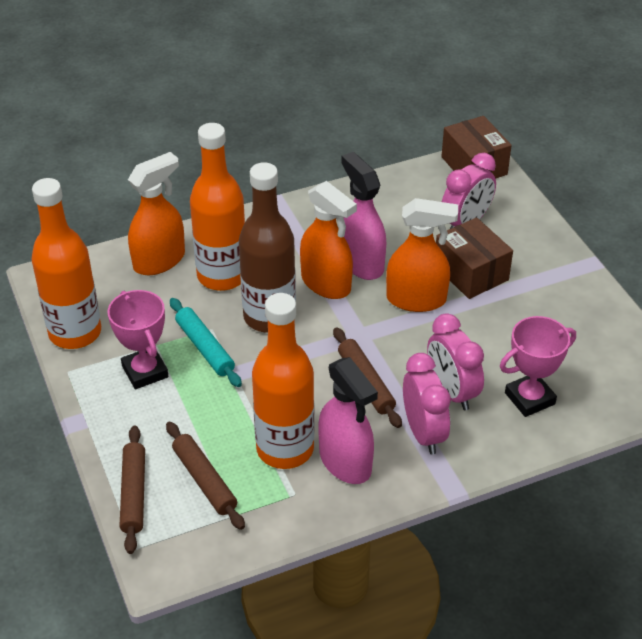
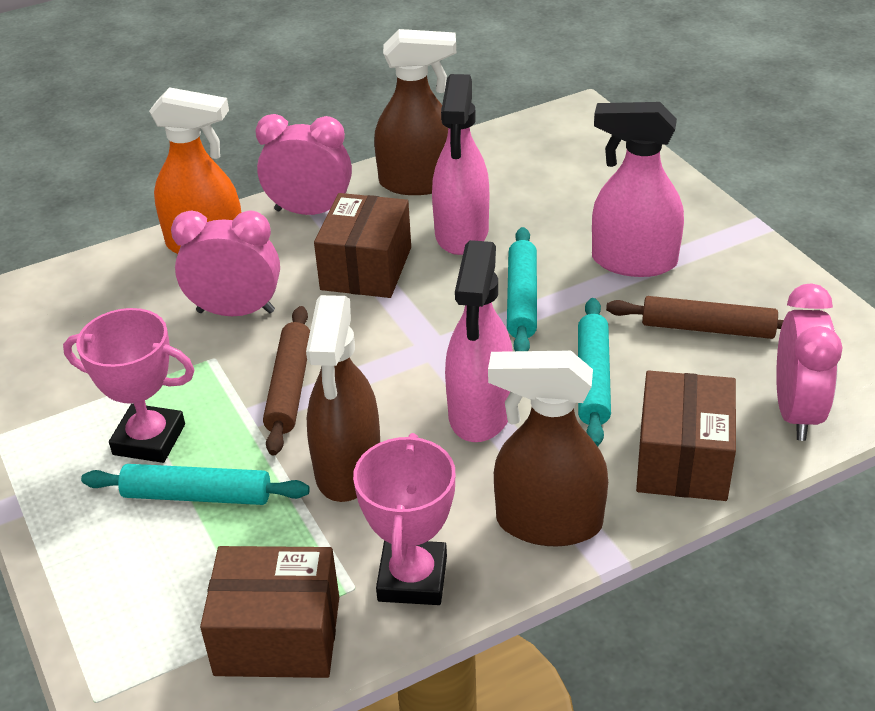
brown bottle: 1 -> 0
brown box: 2 -> 3
brown rolling pin: 3 -> 2
brown spray bottle: 0 -> 3
orange bottle: 3 -> 0
orange spray bottle: 3 -> 1
pink spray bottle: 2 -> 3
turquoise rolling pin: 1 -> 3

